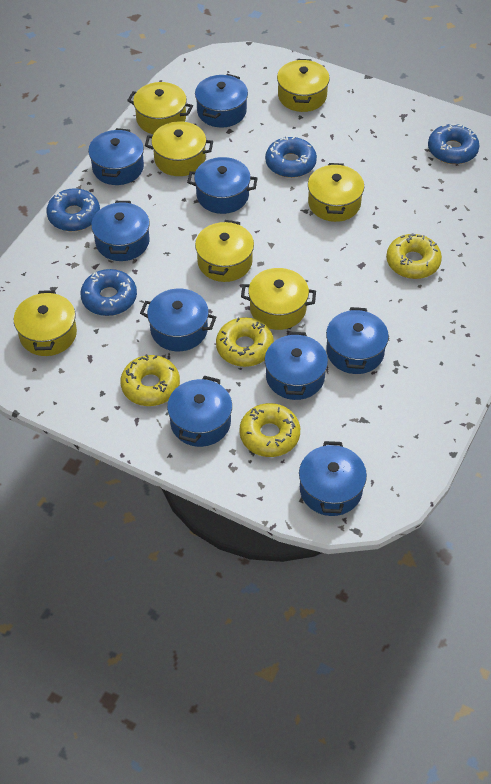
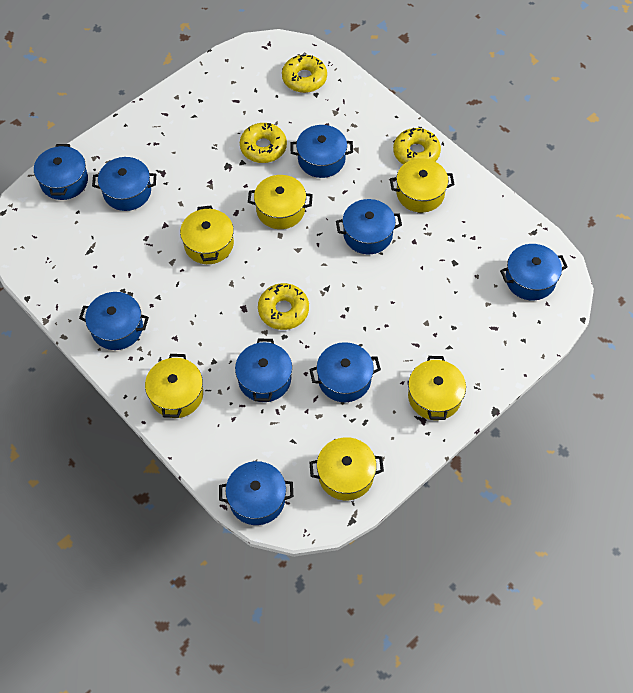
blue donut: 4 -> 0
yellow pot: 7 -> 6

